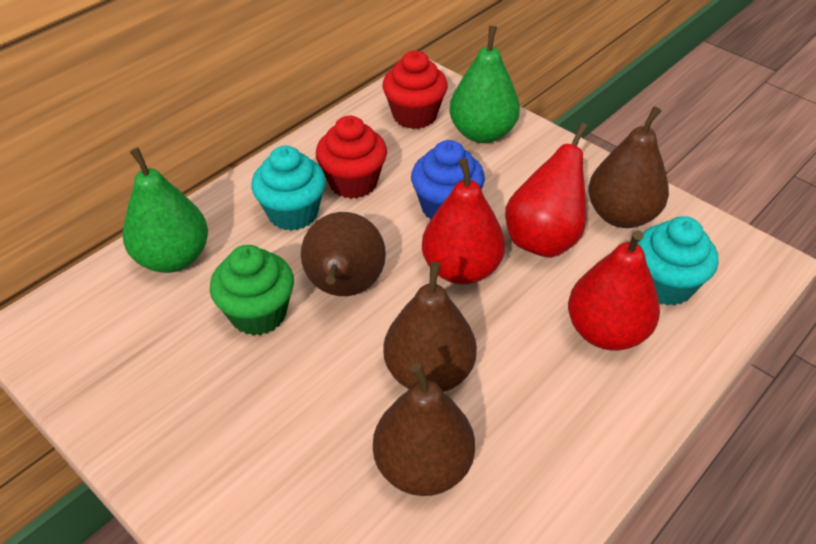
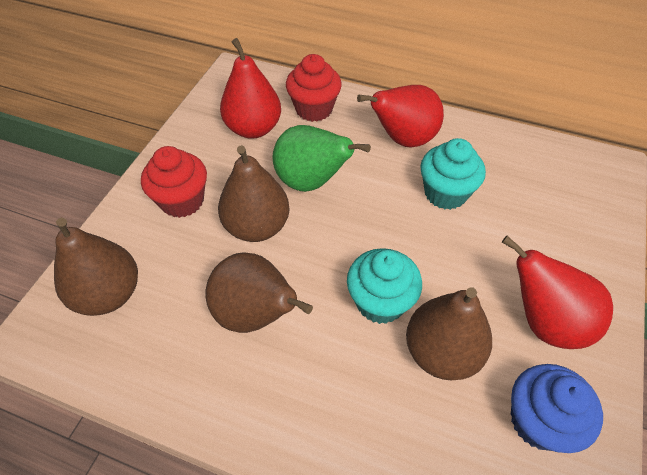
green cupcake: 1 -> 0
green pear: 2 -> 1

